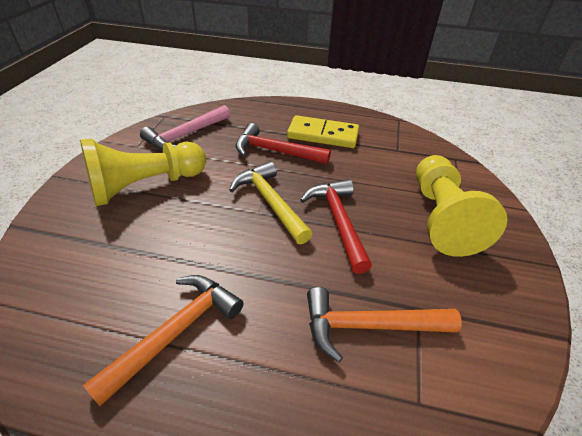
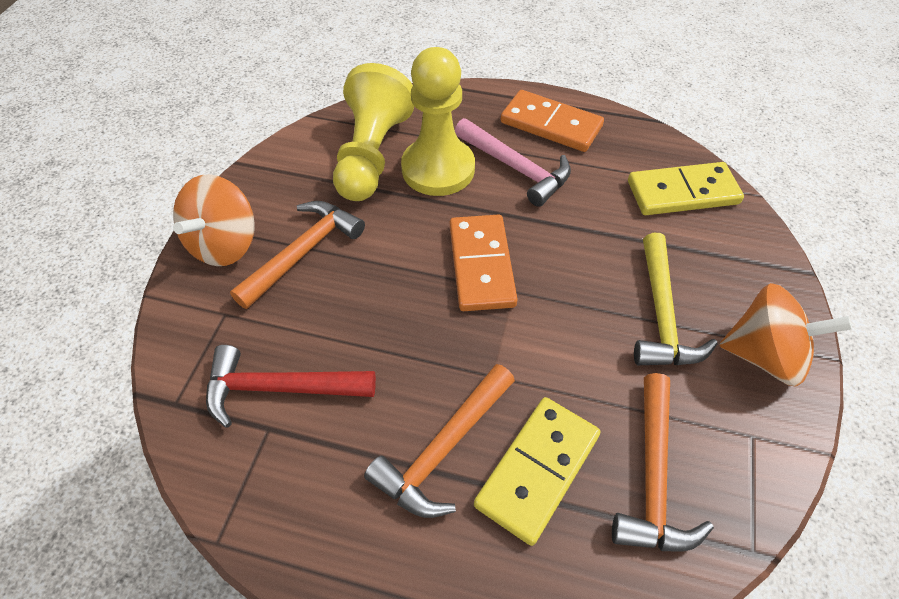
orange domino: 0 -> 2
orange hammer: 2 -> 3
orange spinning top: 0 -> 2
red hammer: 2 -> 1
yellow domino: 1 -> 2

